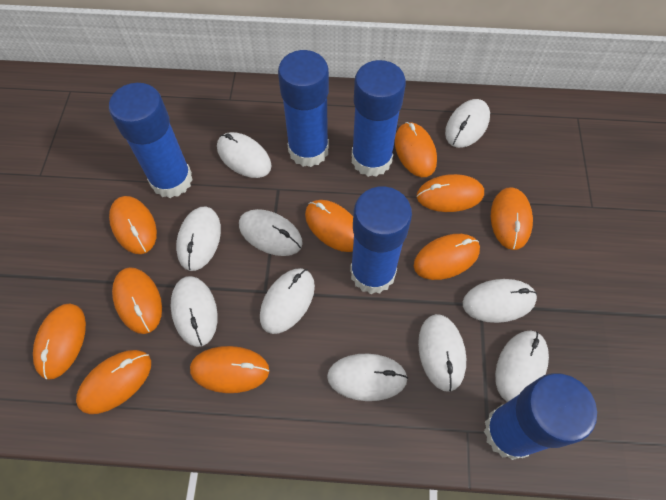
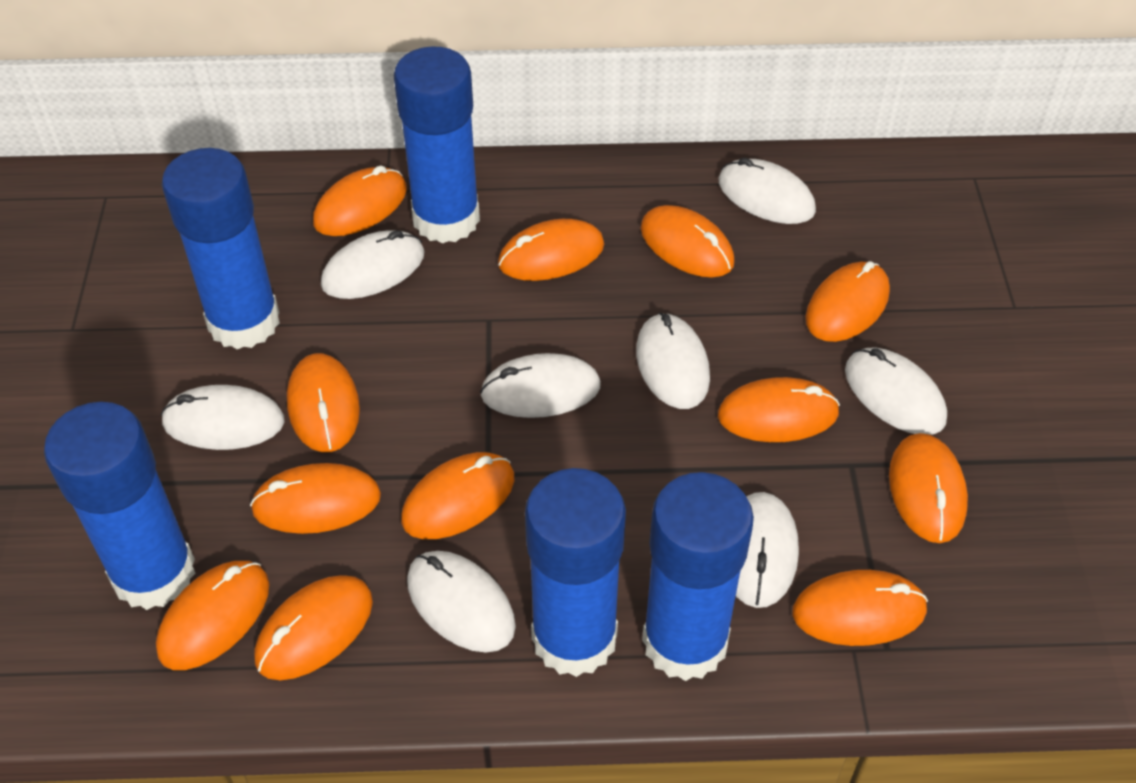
orange mouse: 10 -> 12
white mouse: 10 -> 8

